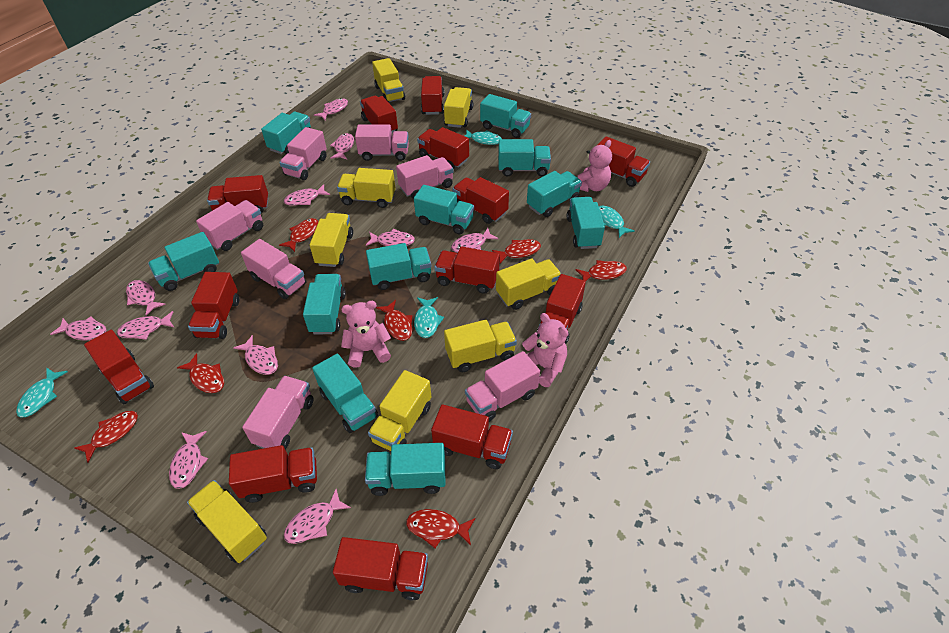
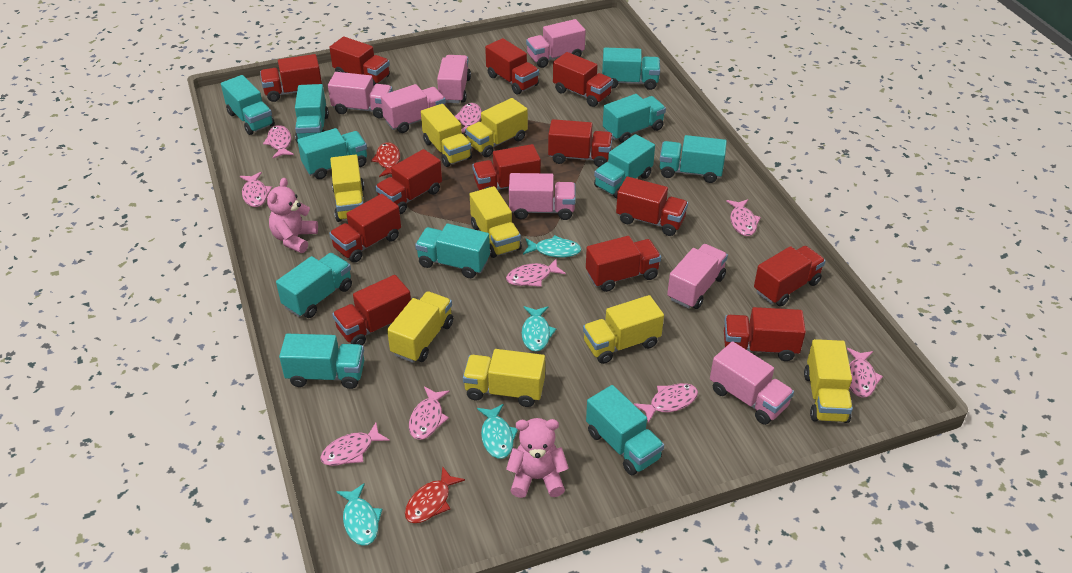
pink fish: 11 -> 9
pink teddy bear: 3 -> 2
red fish: 7 -> 2

